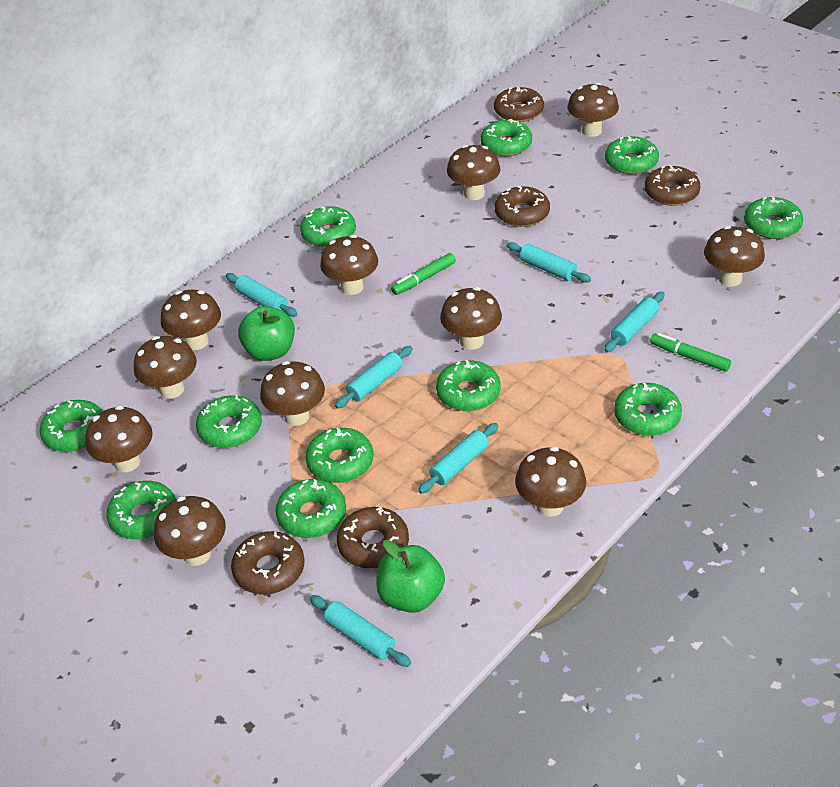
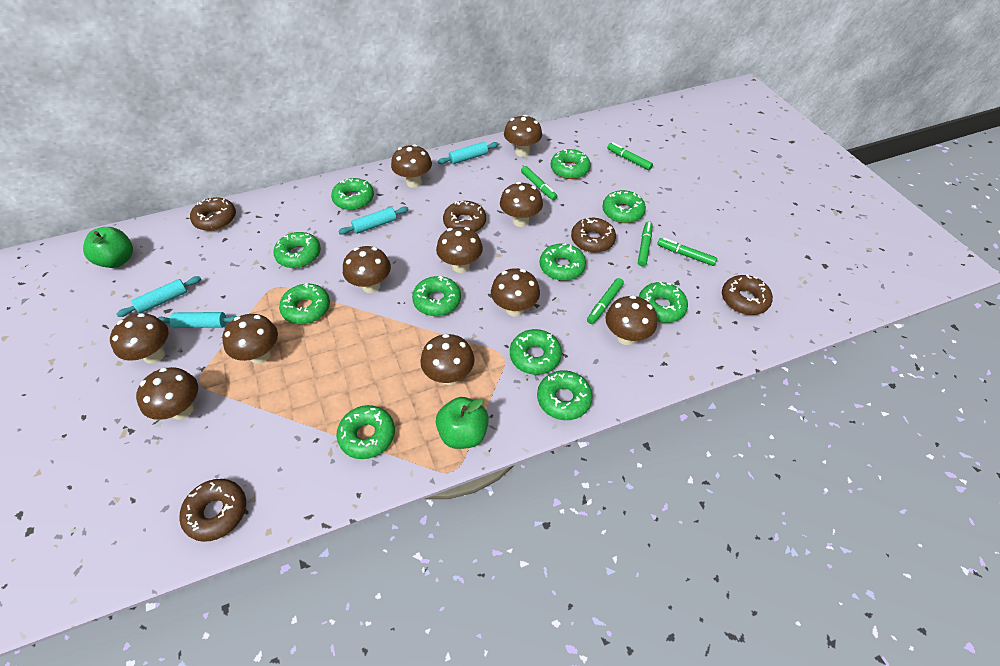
green marker: 2 -> 5
turquoise rolling pin: 6 -> 4

